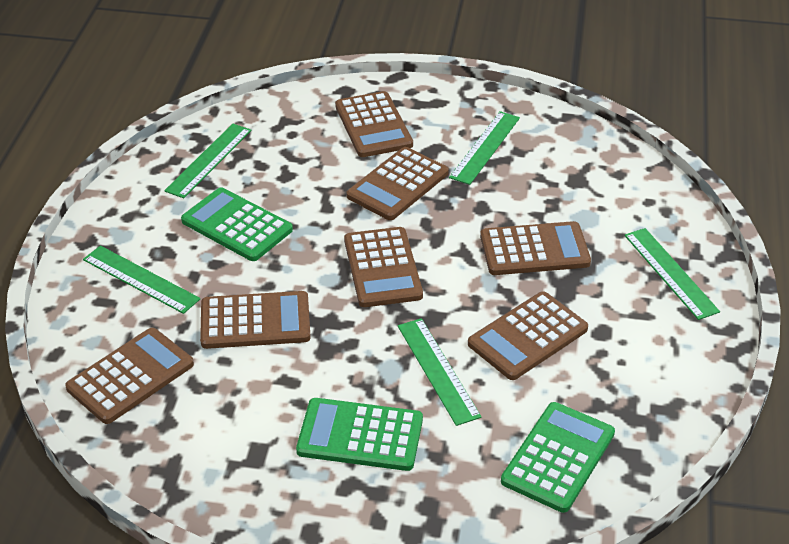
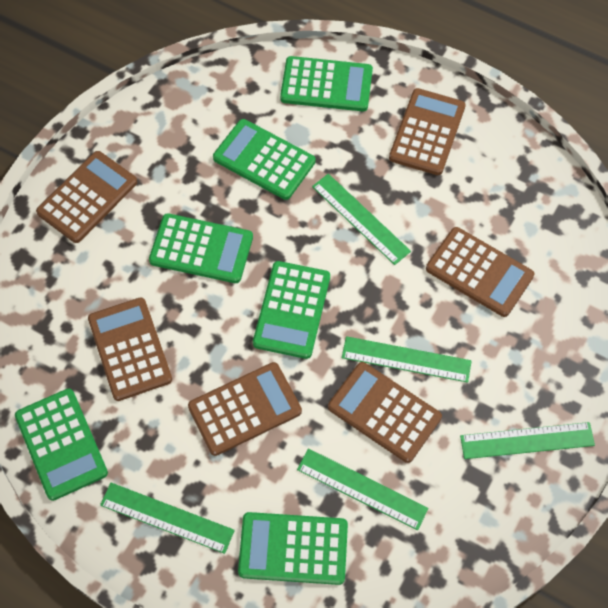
brown calculator: 7 -> 6
green calculator: 3 -> 6

